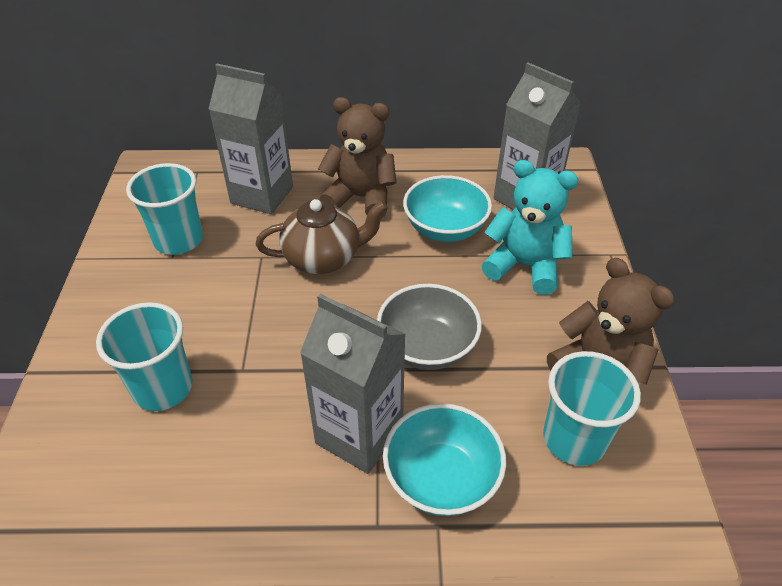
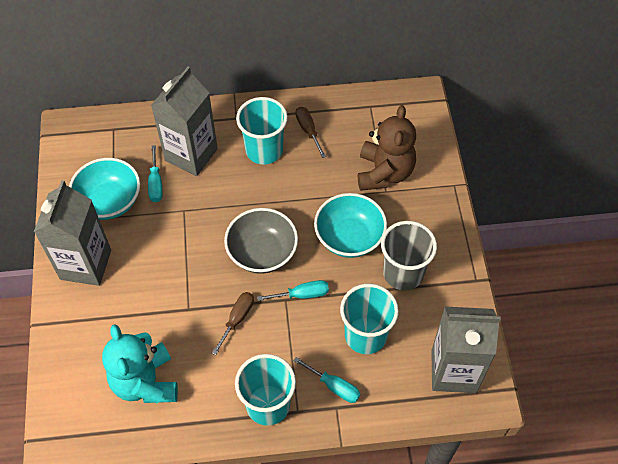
brown screwdriver: 0 -> 2
brown teapot: 1 -> 0
brown teddy bear: 2 -> 1
grey cup: 0 -> 1
turquoise screwdriver: 0 -> 3

